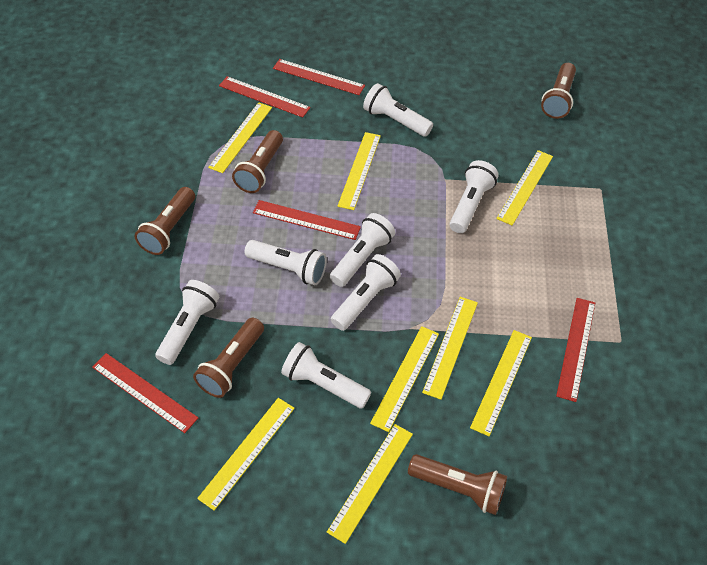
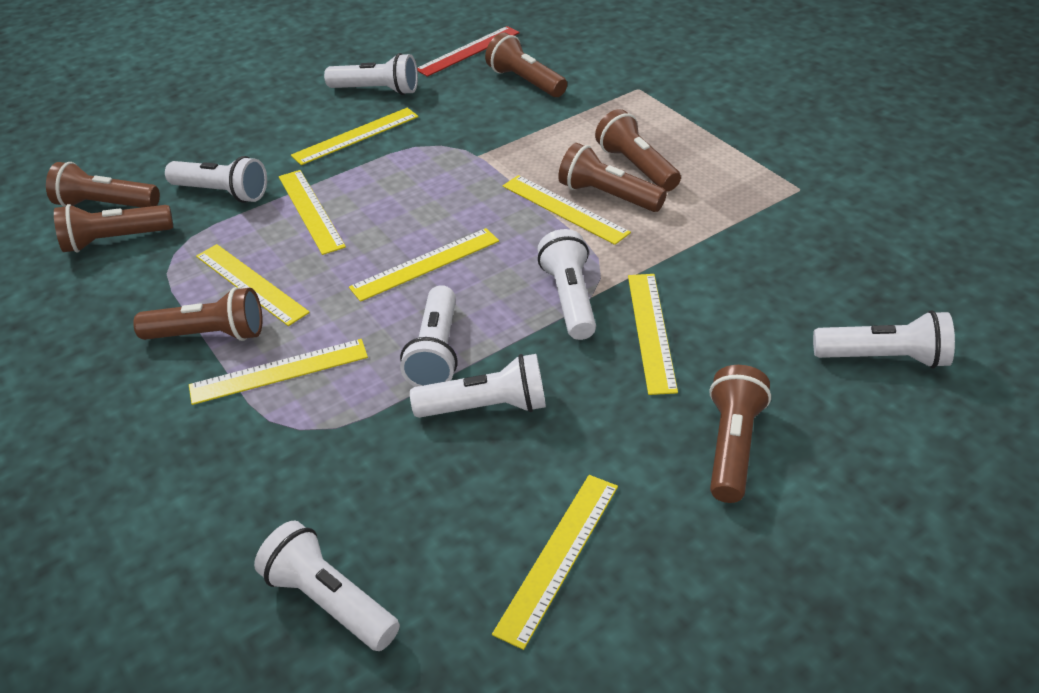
brown flashlight: 5 -> 7
red ruler: 5 -> 1

